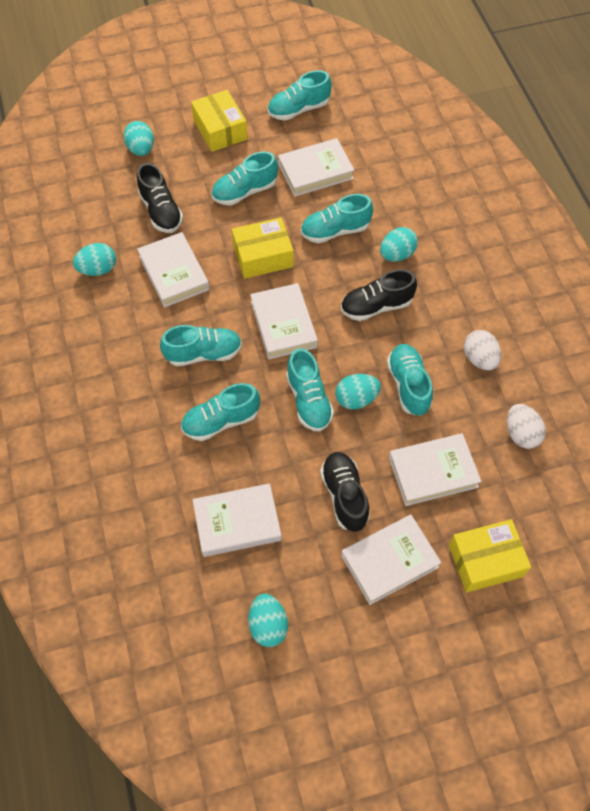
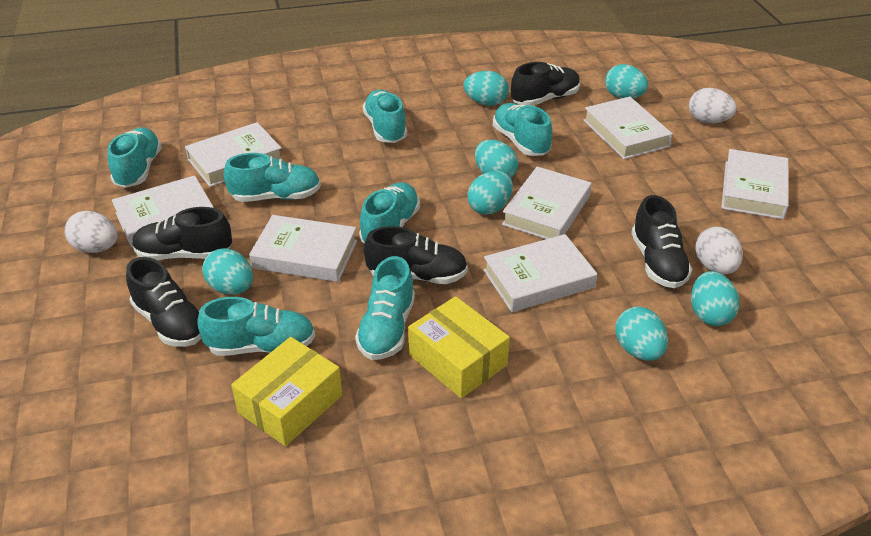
black shoe: 3 -> 5
turquoise egg: 5 -> 7
white book: 6 -> 7
white egg: 2 -> 3
yellow box: 3 -> 2

